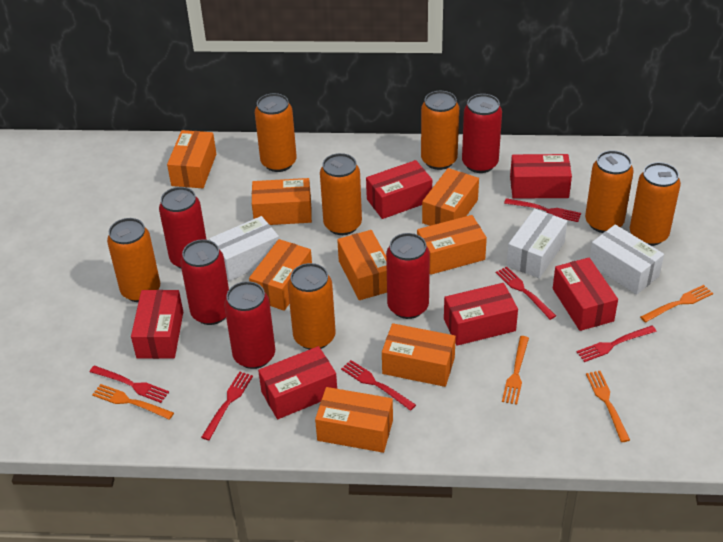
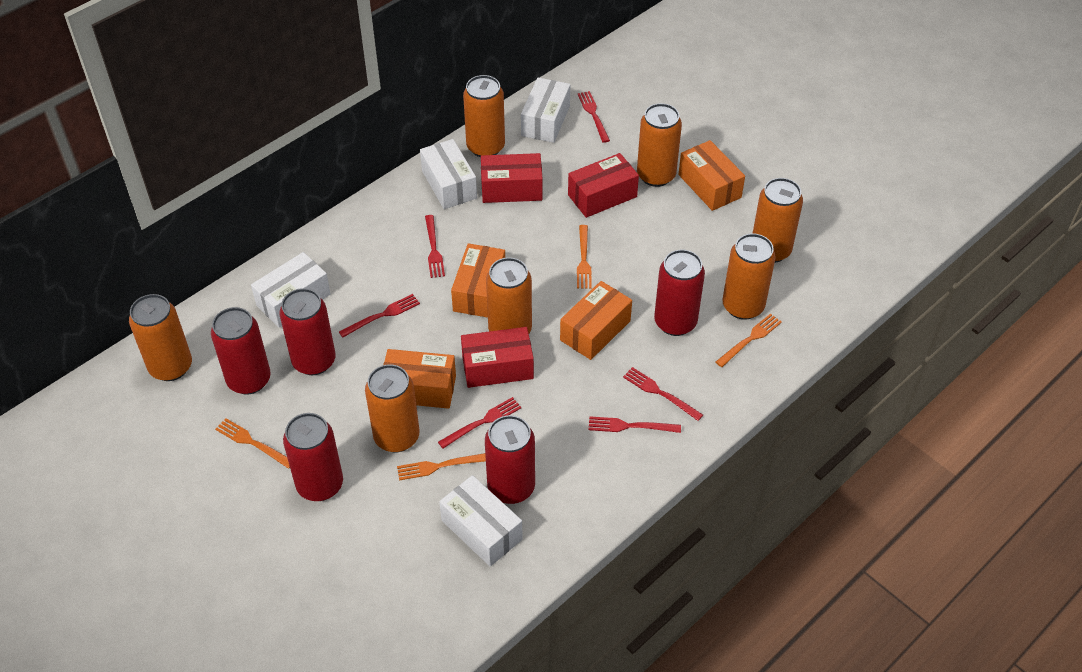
orange box: 8 -> 4
red box: 6 -> 3
white box: 3 -> 4

